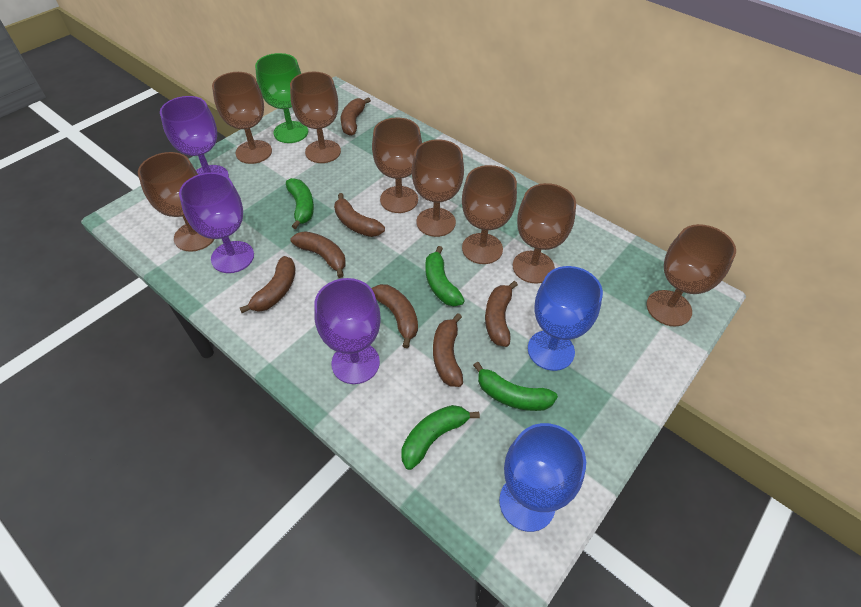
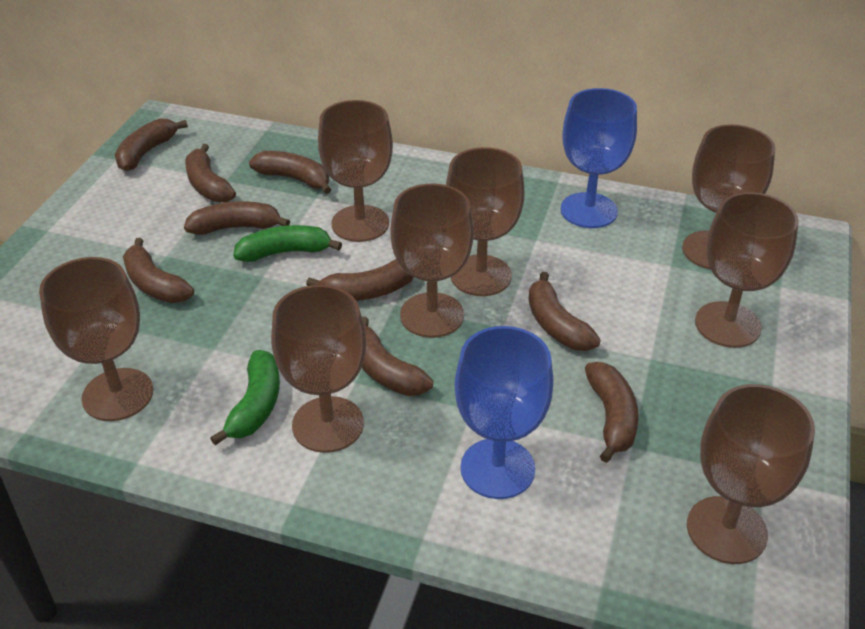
brown banana: 7 -> 9
green banana: 4 -> 2
green goblet: 1 -> 0
purple goblet: 3 -> 0

